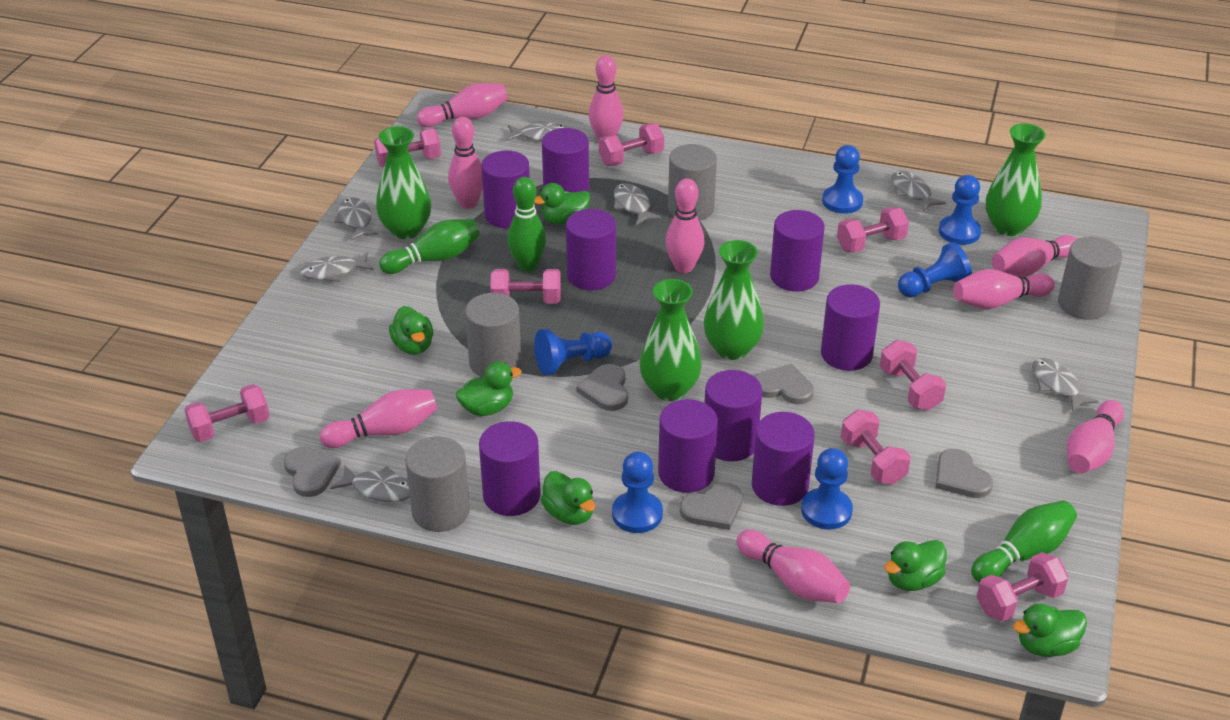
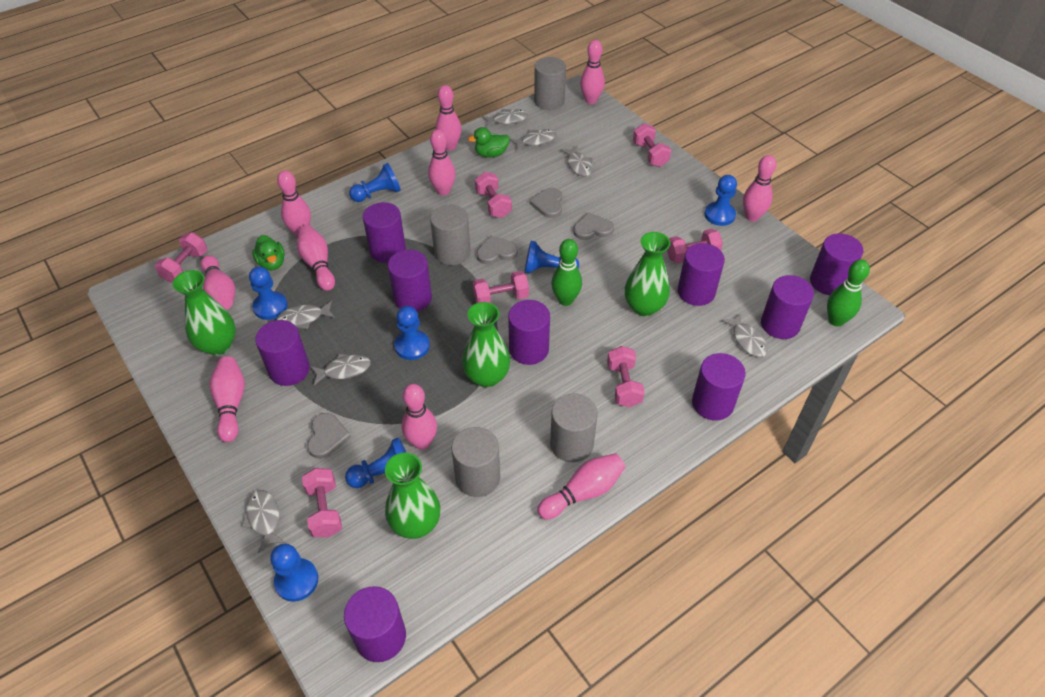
blue pawn: 6 -> 7
green bowling pin: 3 -> 2
green duck: 6 -> 2
grey heart: 5 -> 4
pink bowling pin: 9 -> 10
pink dumbbell: 8 -> 7

